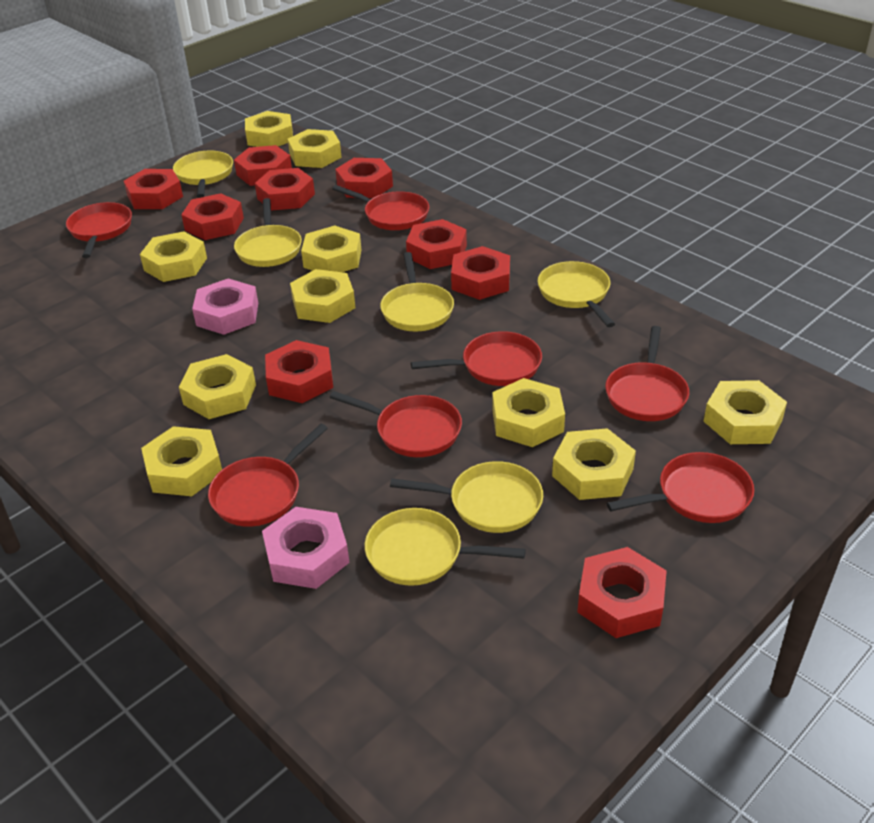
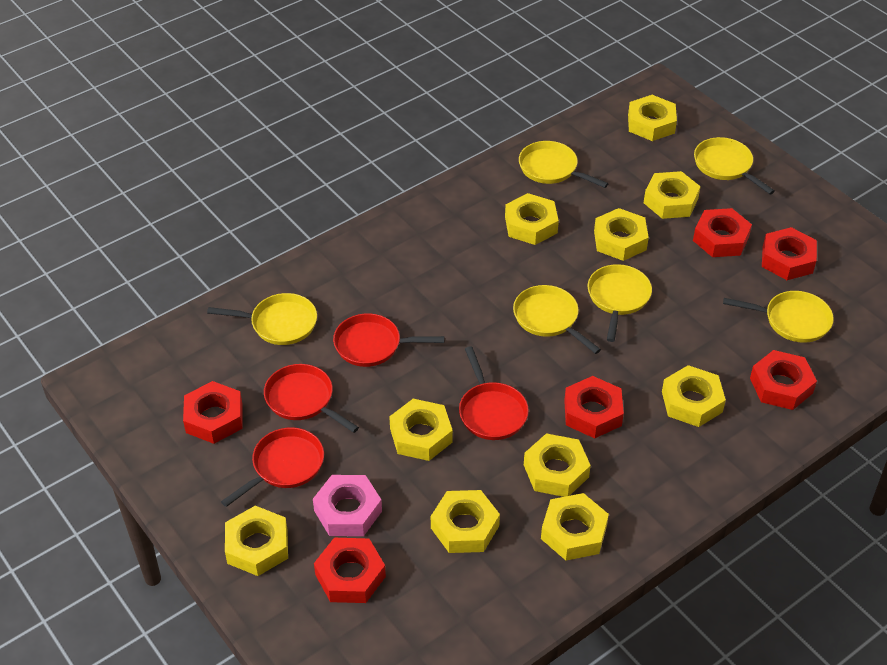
pink nut: 2 -> 1
red nut: 9 -> 6
red pan: 7 -> 4

